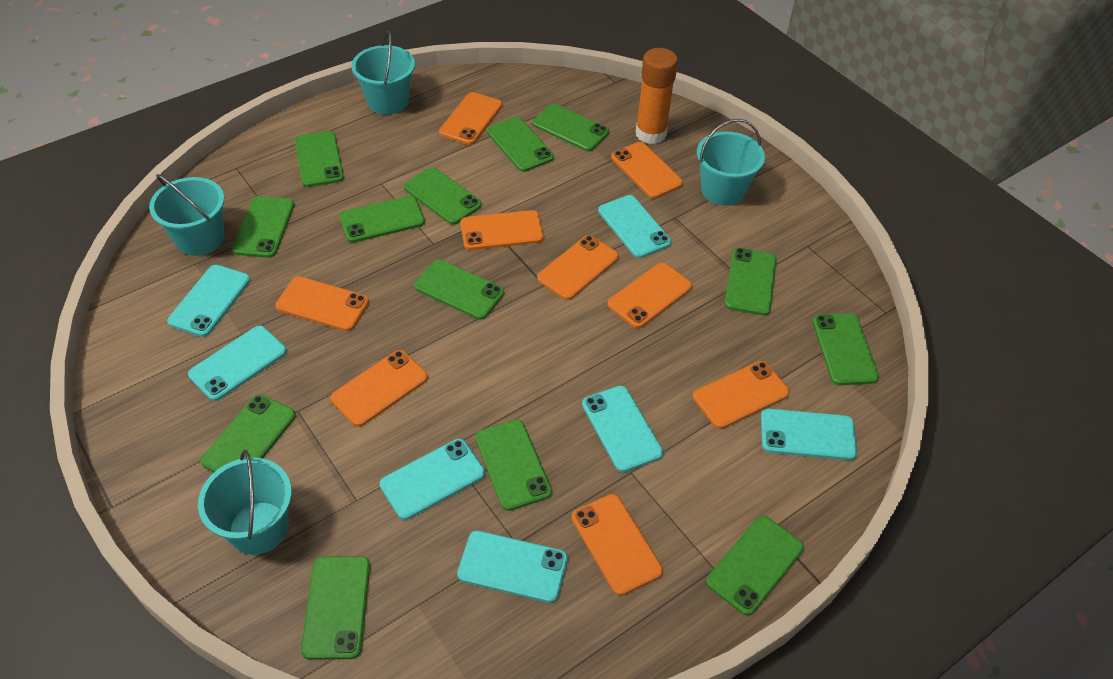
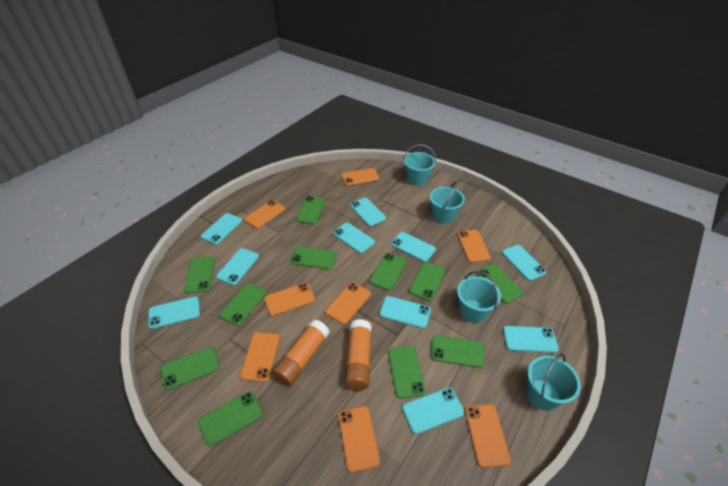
green phone: 13 -> 11
orange glue stick: 1 -> 2
orange phone: 9 -> 8
turquoise phone: 7 -> 10

